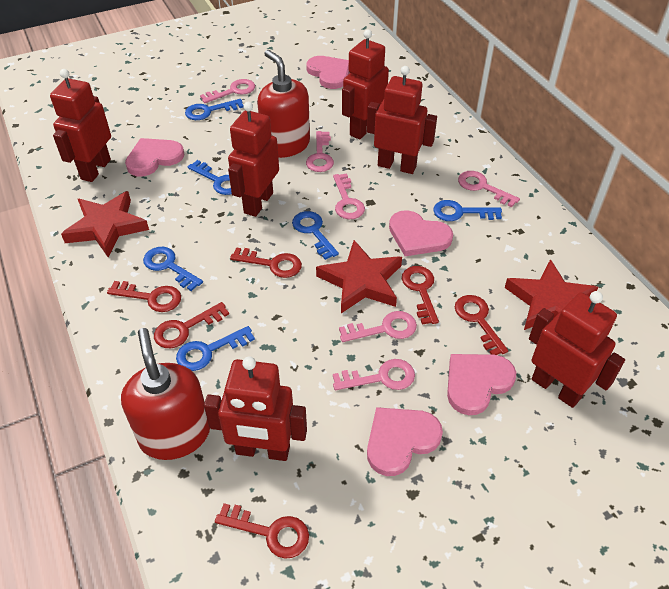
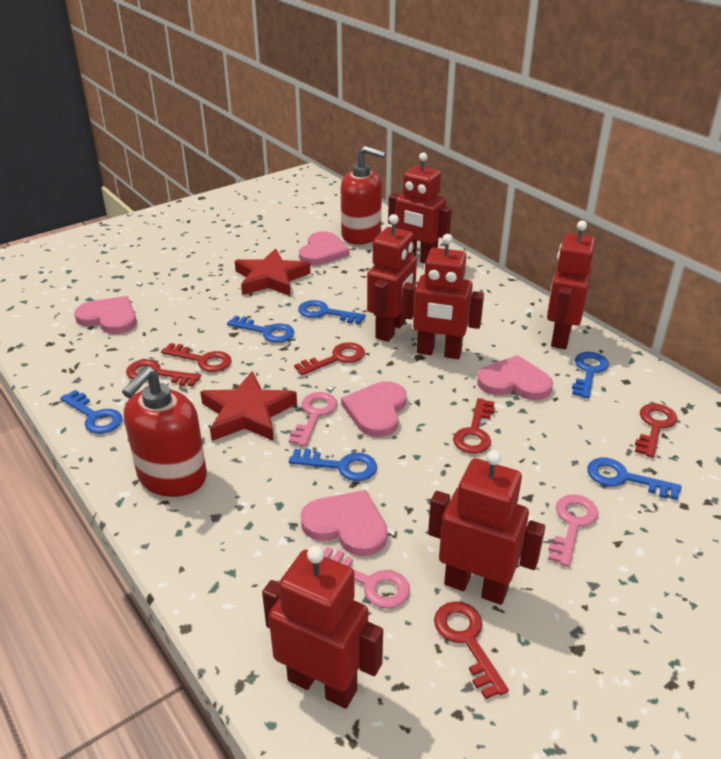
pink key: 6 -> 3
red star: 3 -> 2

